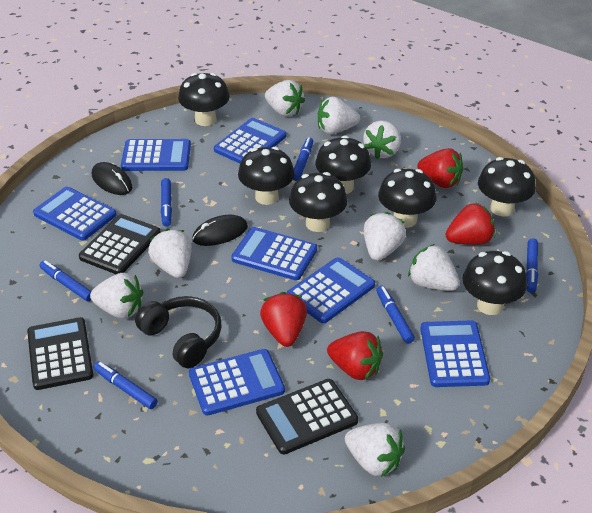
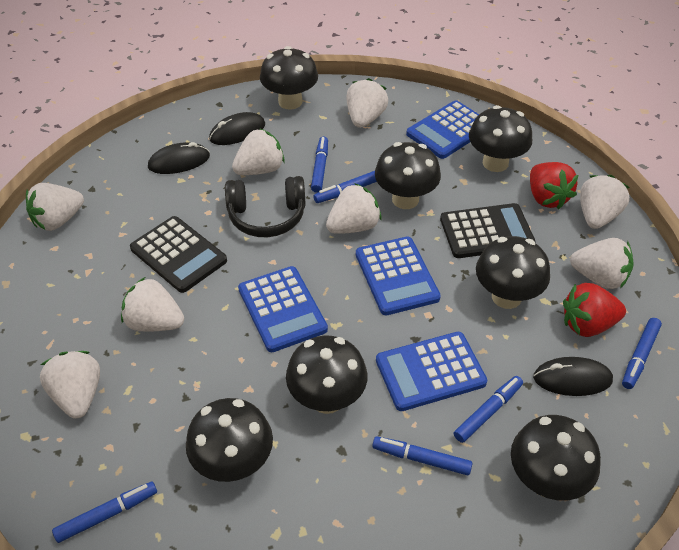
black calculator: 3 -> 2
black mouse: 2 -> 3
blue calculator: 7 -> 4
red strawberry: 4 -> 2

